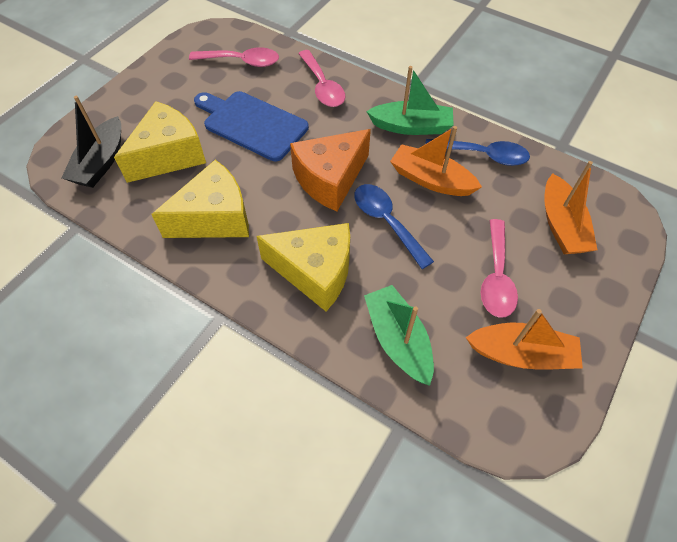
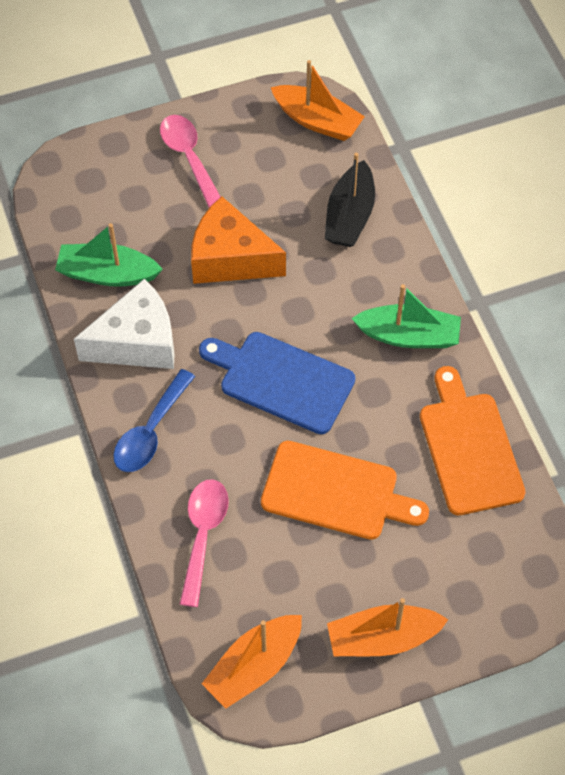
blue spoon: 2 -> 1
orange cutting board: 0 -> 2
pink spoon: 3 -> 2
white cheese: 0 -> 1
yellow cheese: 3 -> 0

